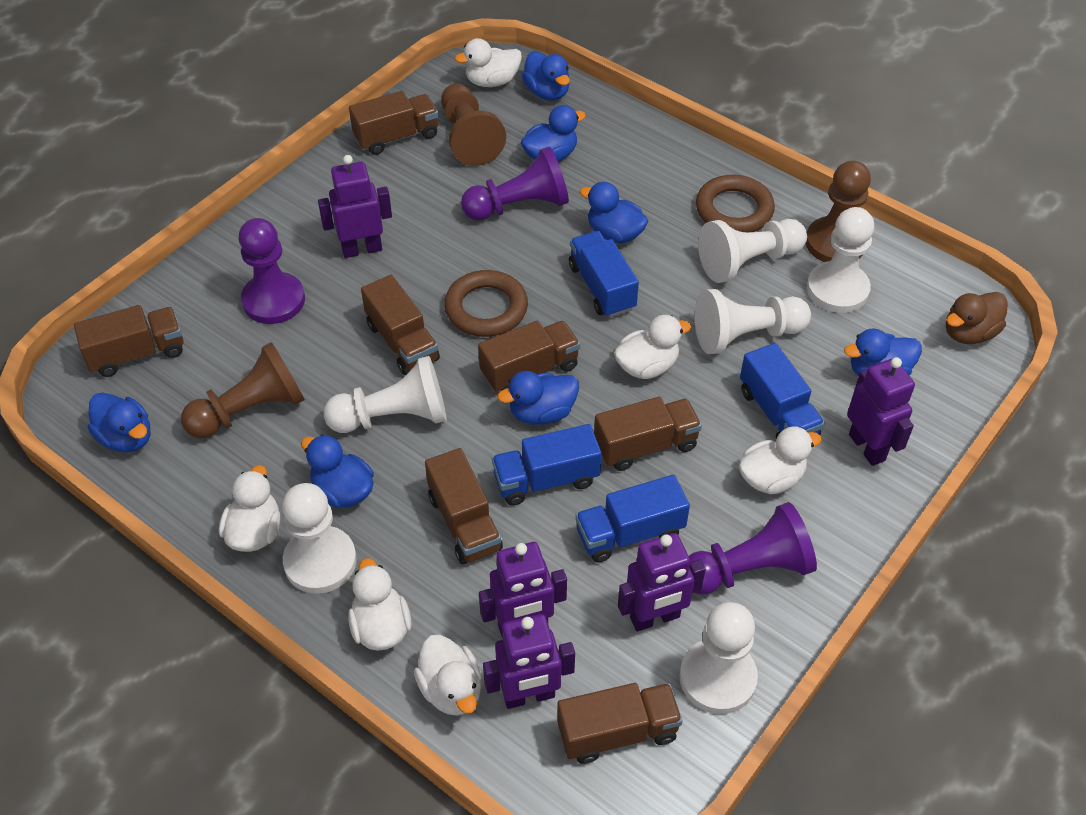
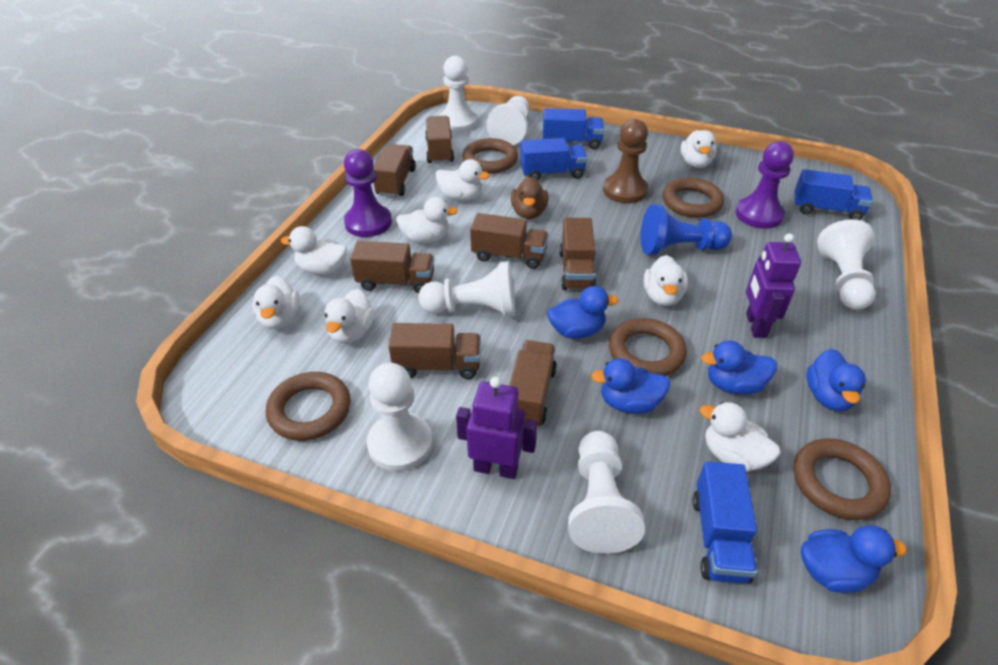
blue duck: 7 -> 5
blue pawn: 0 -> 1
brown pawn: 3 -> 1
brown ring: 2 -> 5
purple pawn: 3 -> 2
purple robot: 5 -> 2
white duck: 6 -> 8

